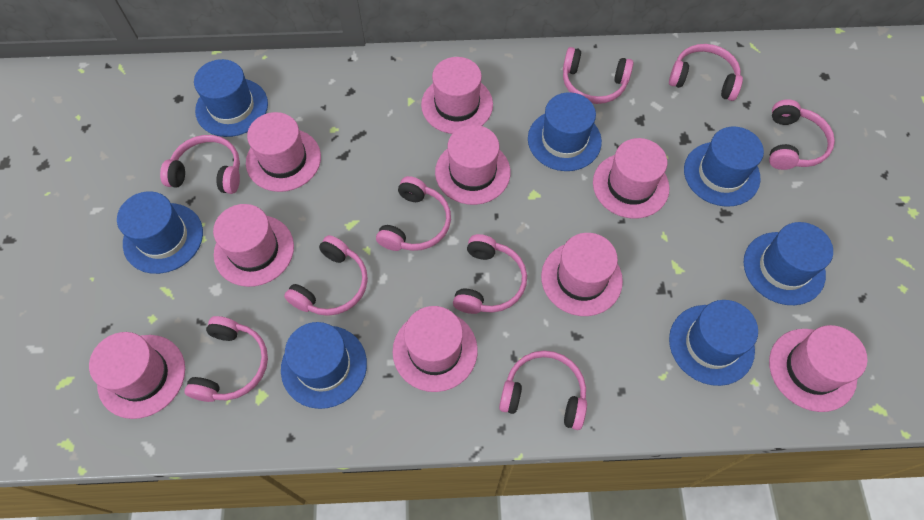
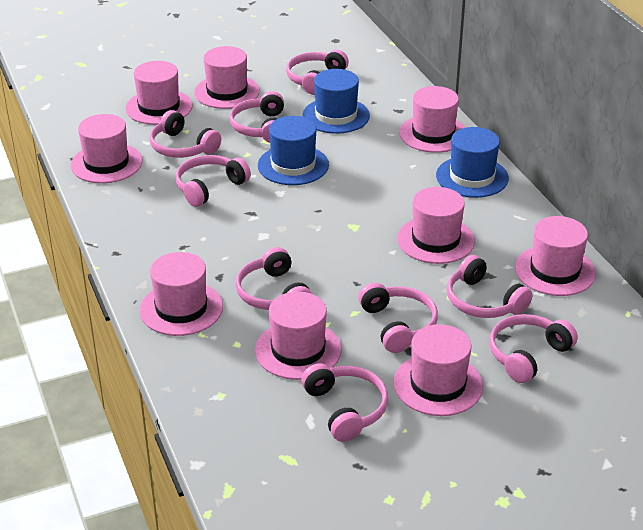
blue hat: 7 -> 3

